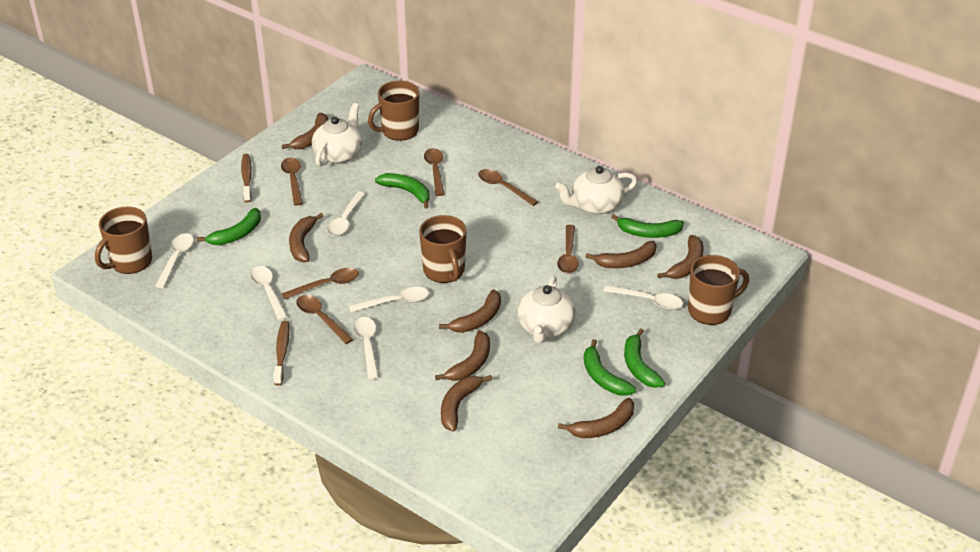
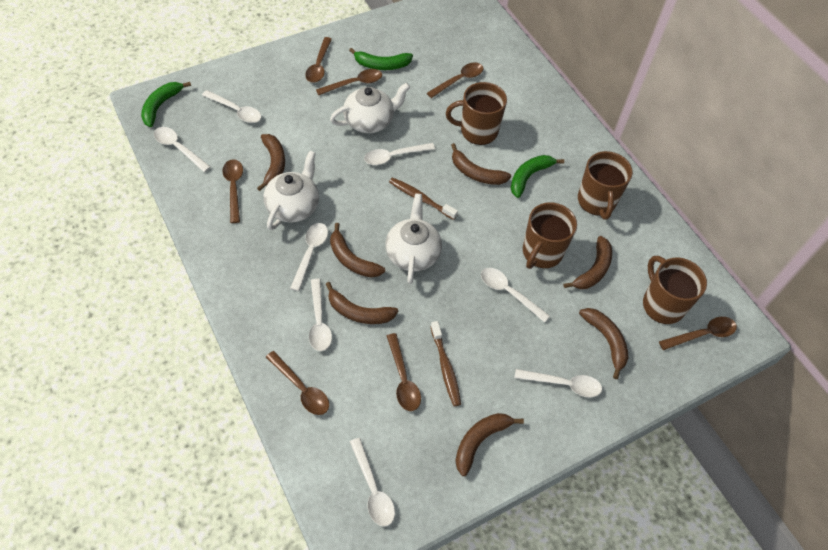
brown banana: 8 -> 7
brown spoon: 6 -> 7
green banana: 5 -> 3
white spoon: 6 -> 8

